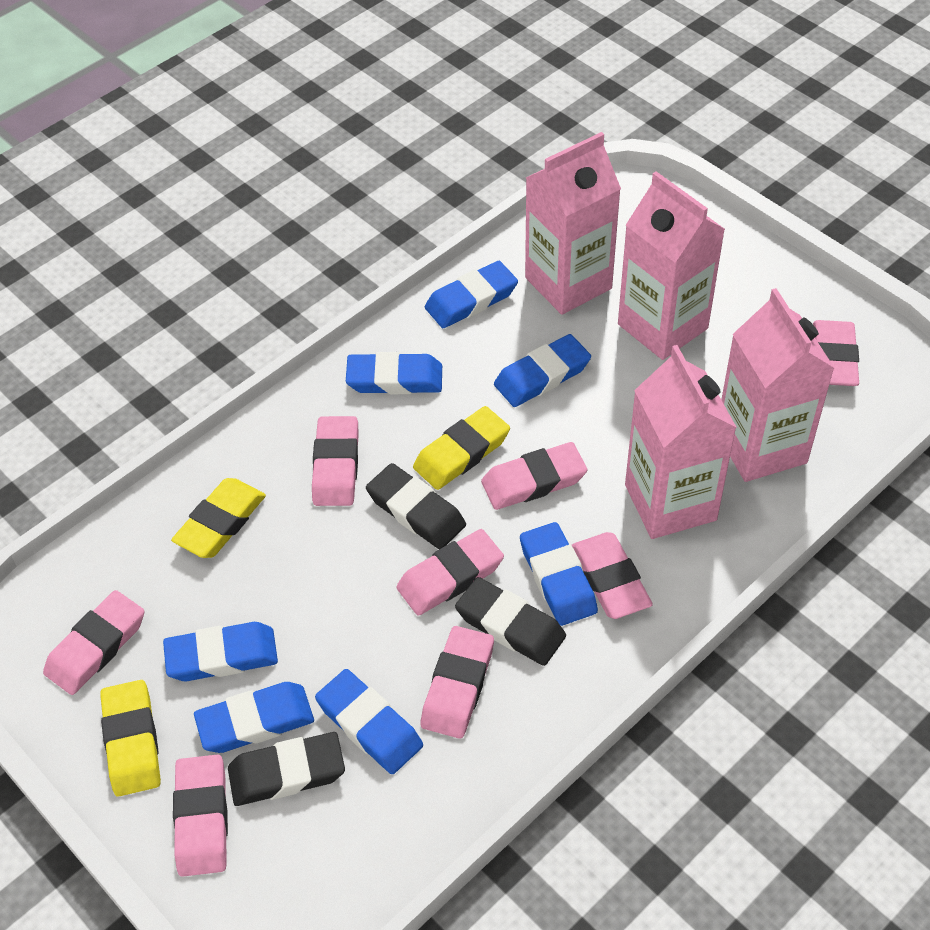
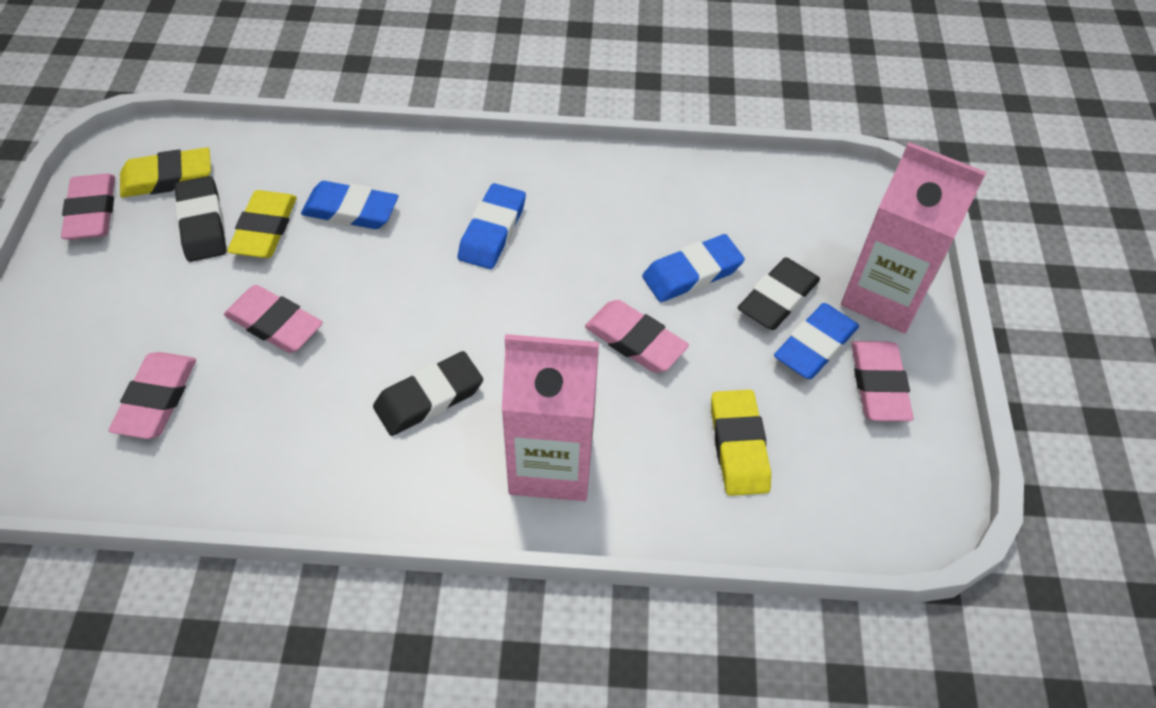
blue eraser: 7 -> 4
pink carton: 4 -> 2
pink eraser: 8 -> 5

